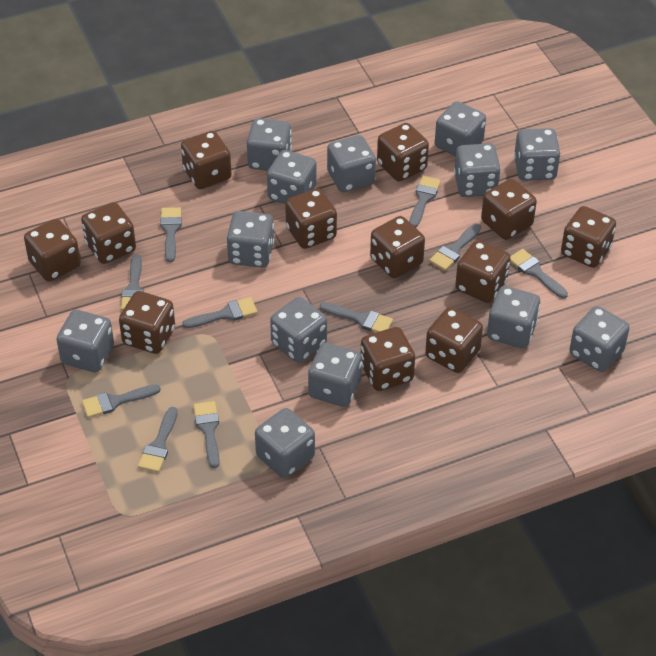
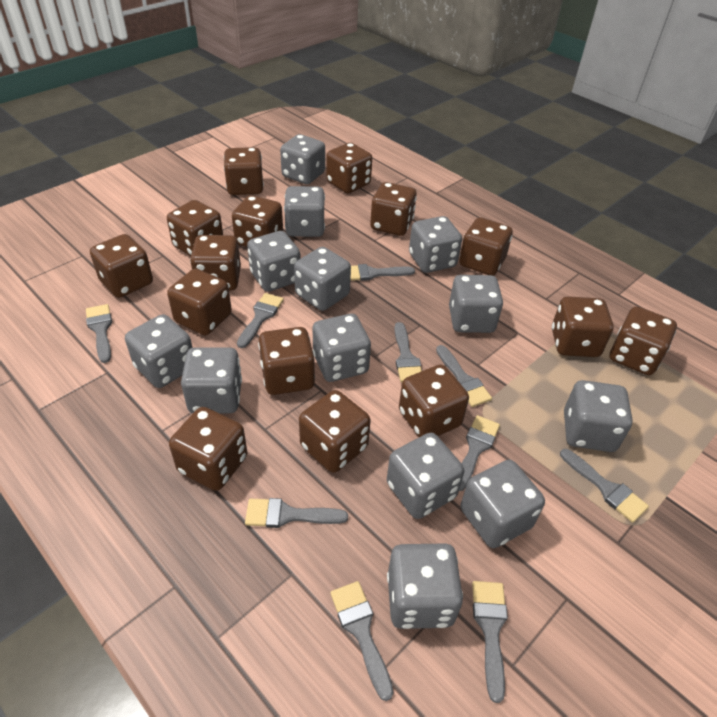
brown dice: 12 -> 15

